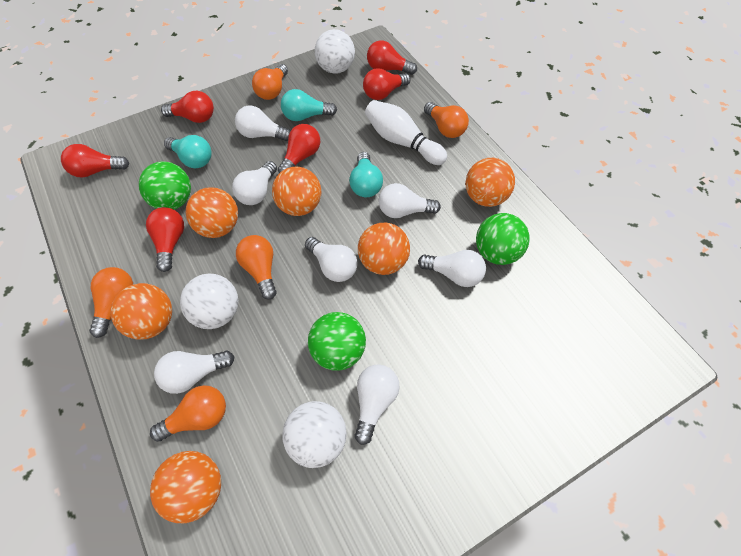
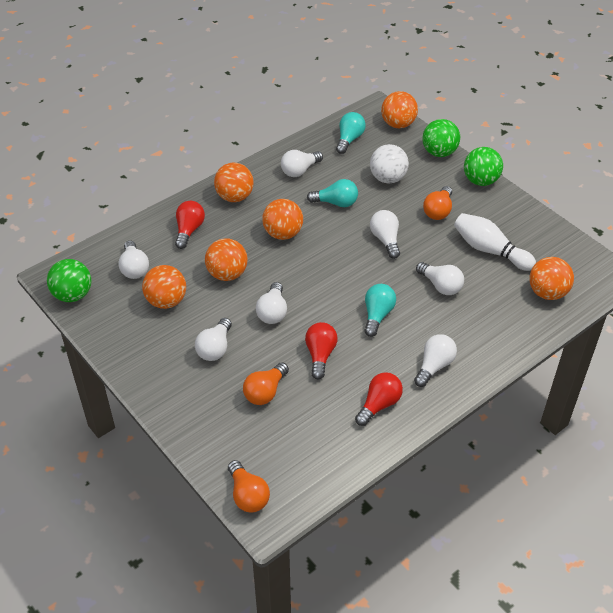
orange light bulb: 5 -> 3
red light bulb: 6 -> 3
white ball: 3 -> 1

